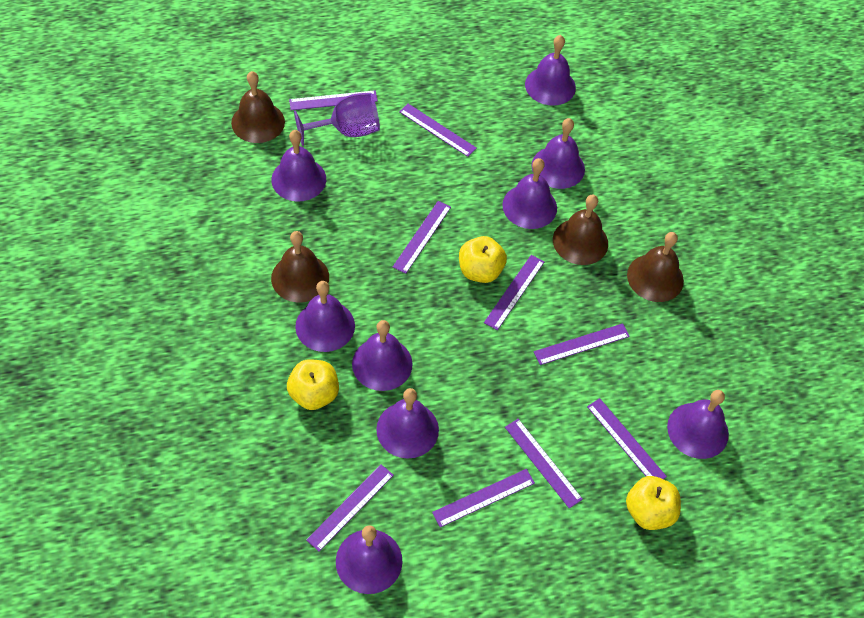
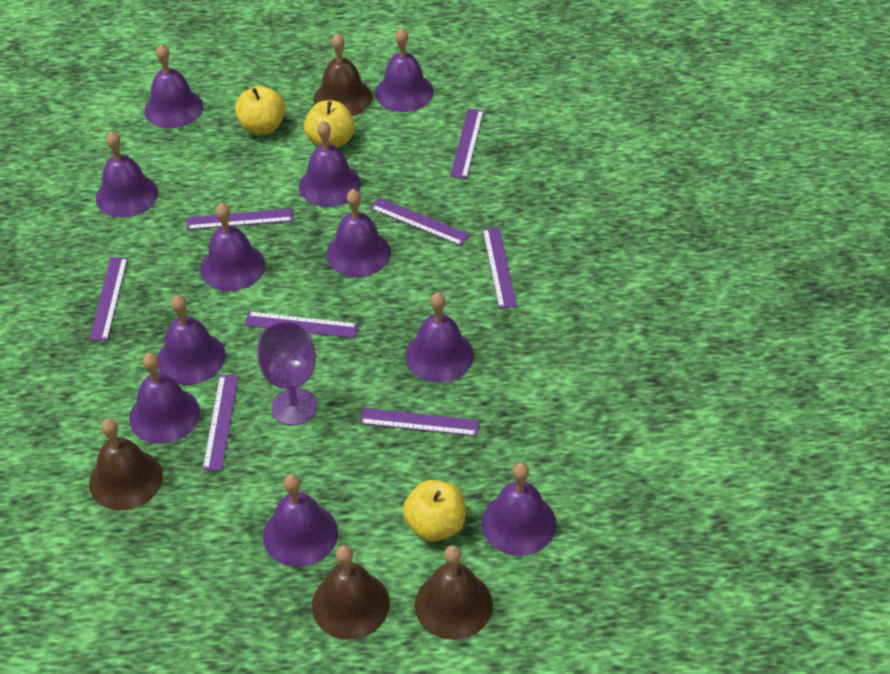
purple bell: 9 -> 11
purple ruler: 9 -> 8

